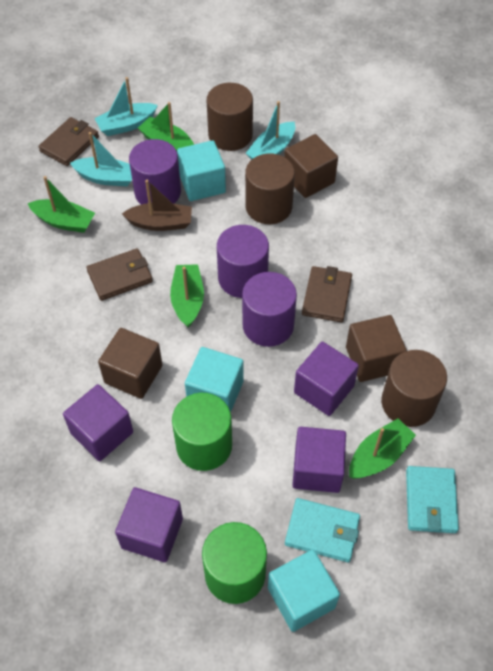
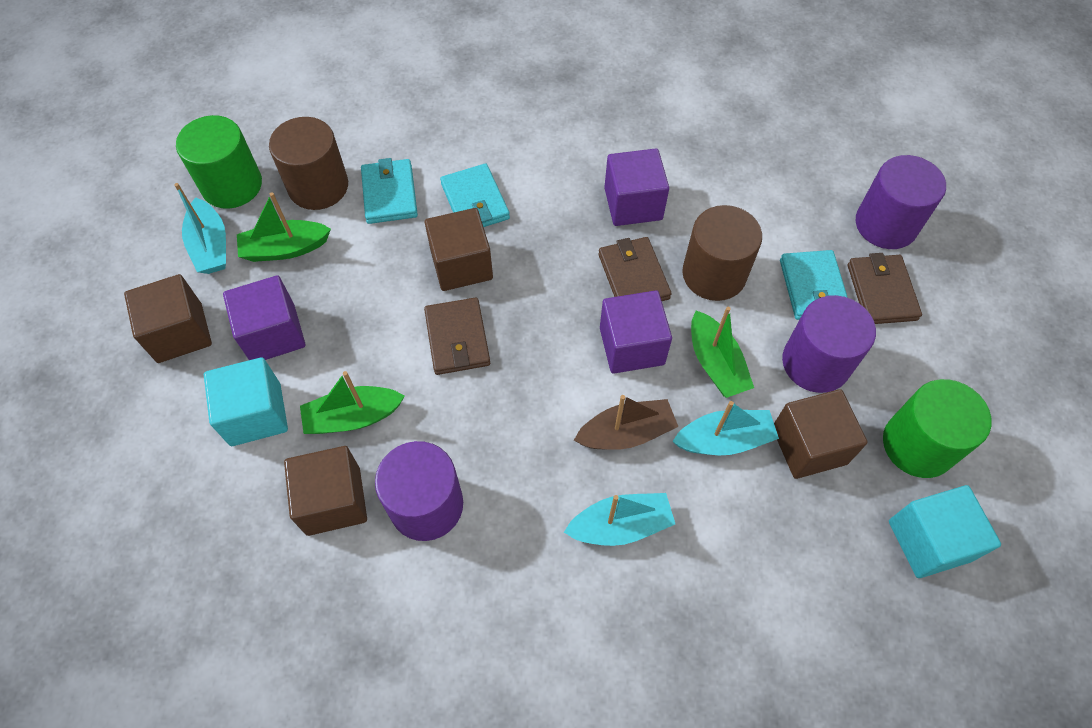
brown cube: 3 -> 4
brown cylinder: 3 -> 2
green boat: 4 -> 3
purple cube: 4 -> 3
turquoise cube: 3 -> 2
turquoise wallet: 2 -> 3

